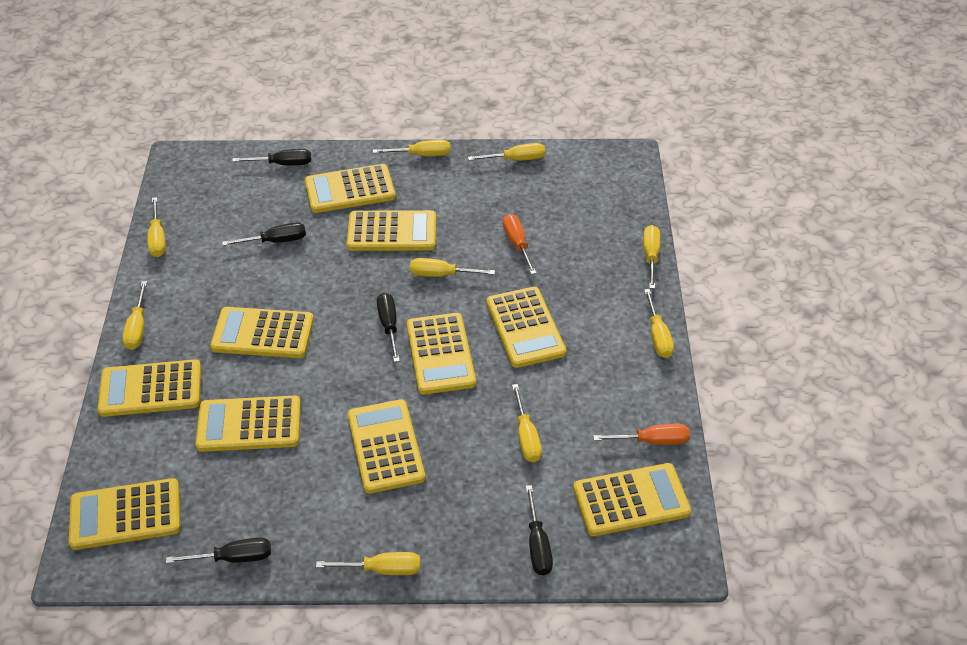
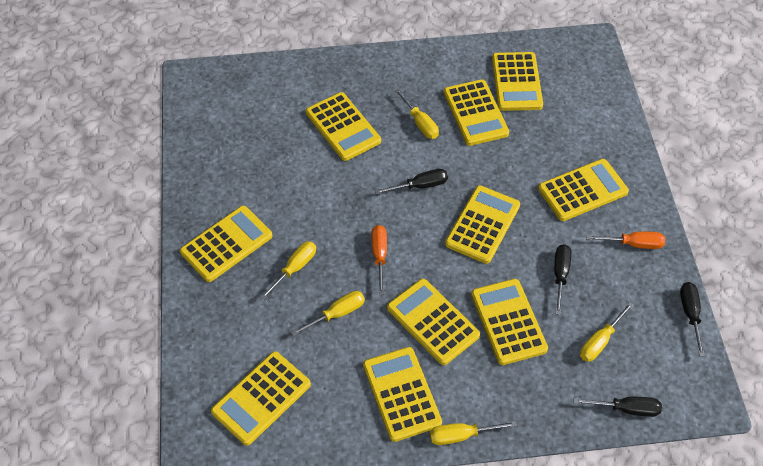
black screwdriver: 5 -> 4
yellow screwdriver: 9 -> 5

